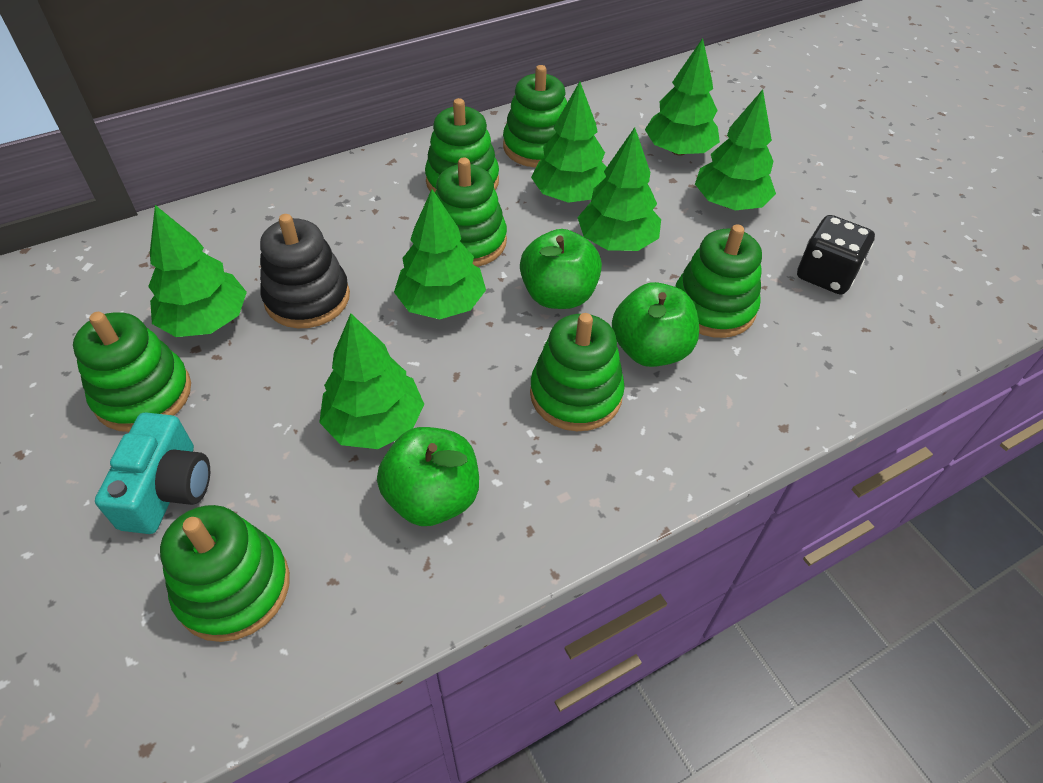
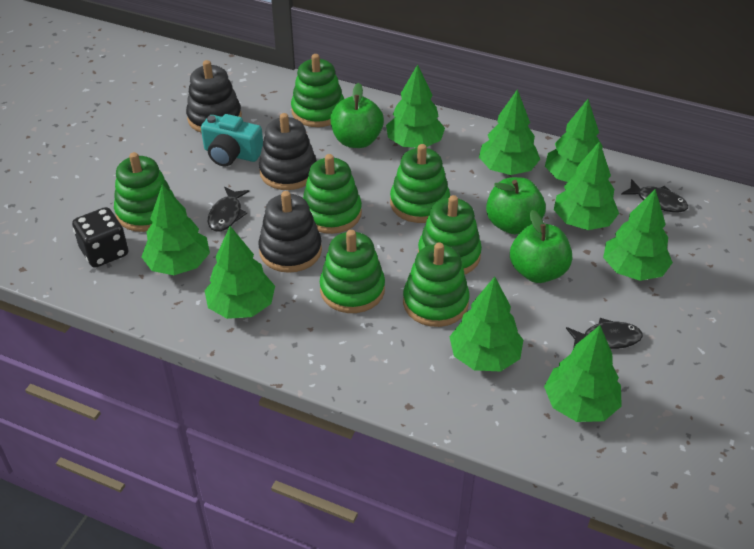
black fish: 0 -> 3
black stacking toy: 1 -> 3
green tree: 7 -> 9

